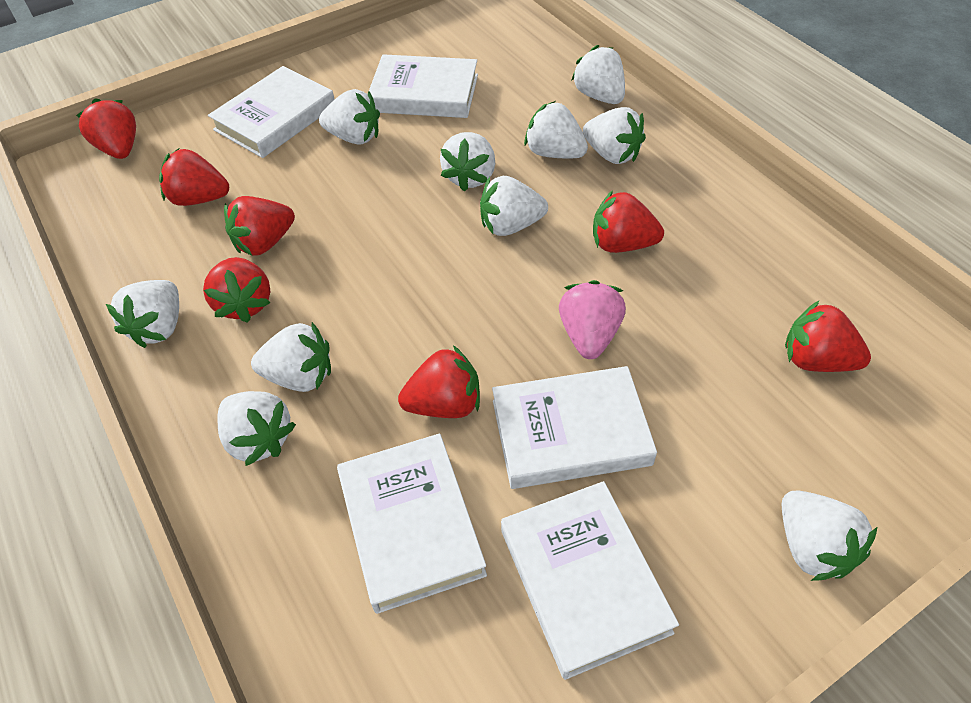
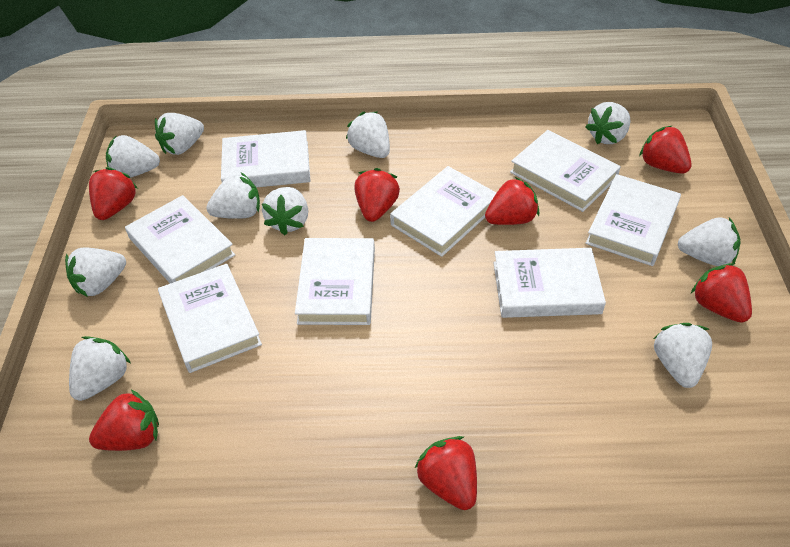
pink strawberry: 1 -> 0
white book: 5 -> 8

